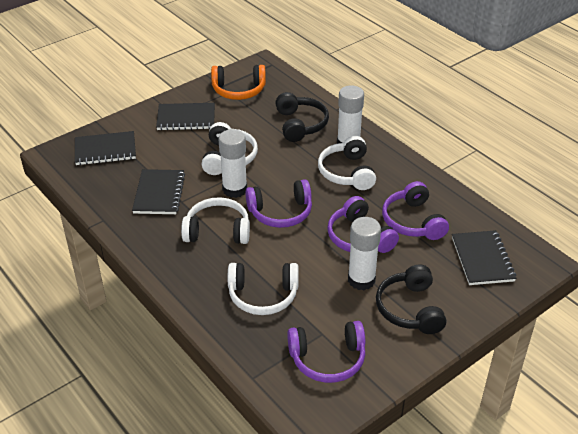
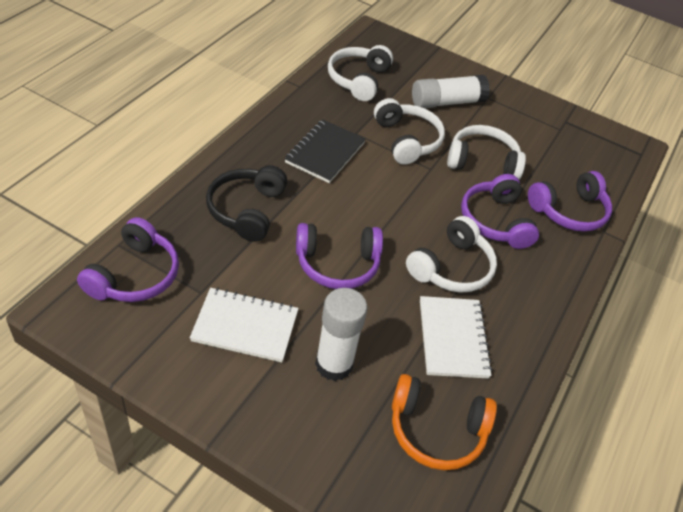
black headphones: 2 -> 1
black notebook: 4 -> 1
white glue stick: 3 -> 2
white notebook: 0 -> 2

